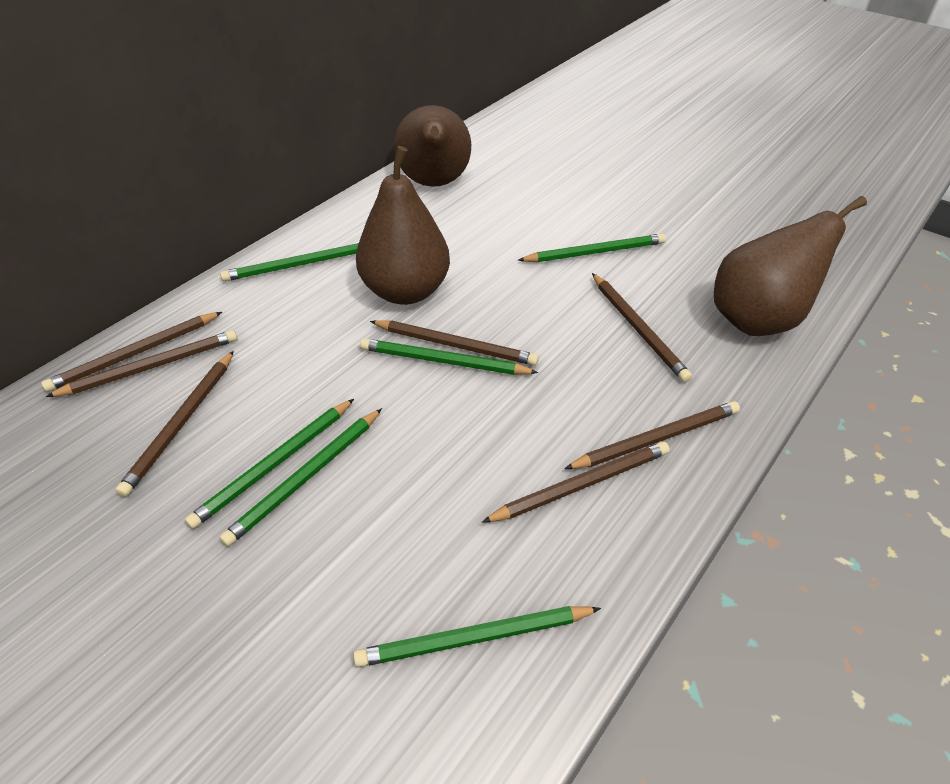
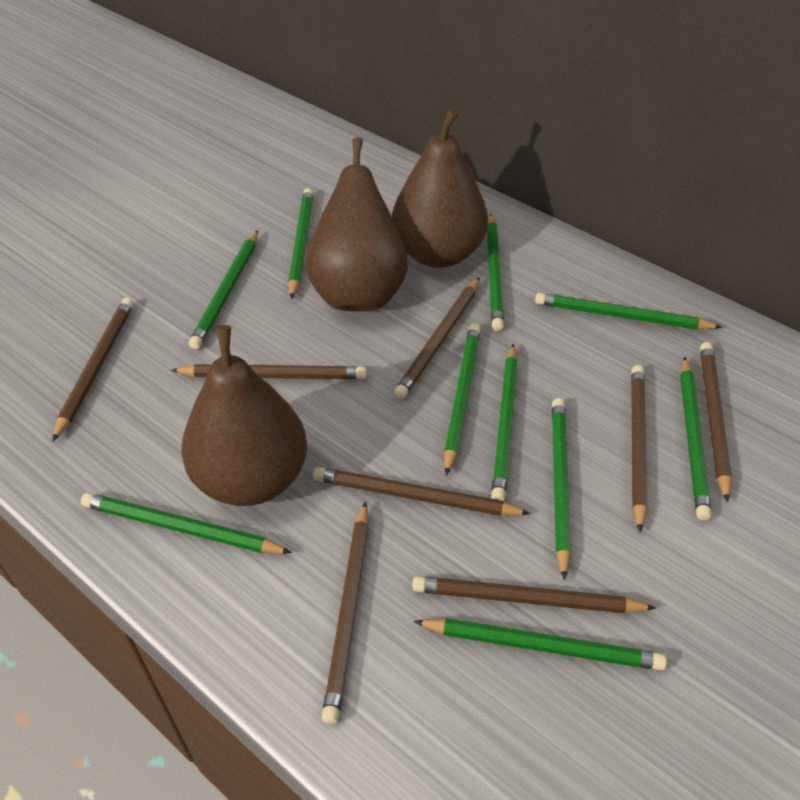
brown pencil: 7 -> 8
green pencil: 6 -> 10

